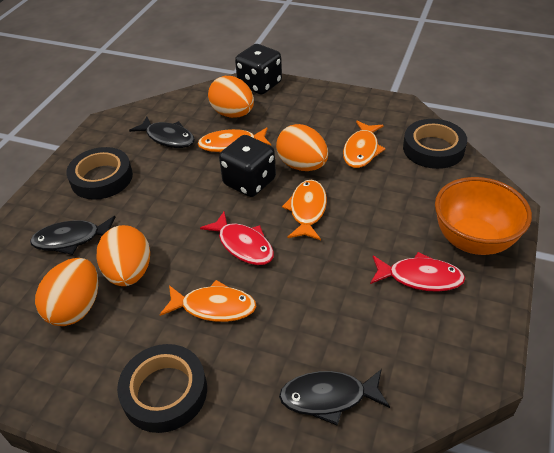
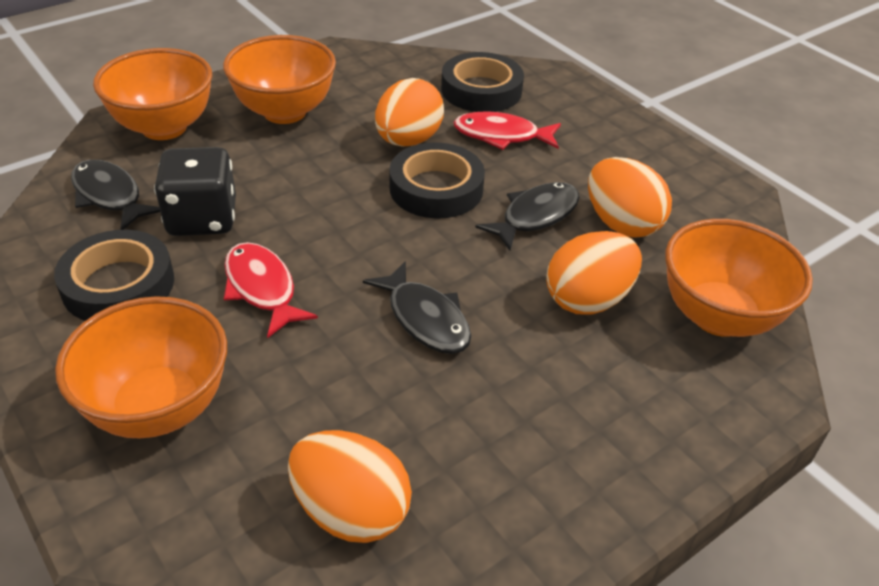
black dice: 2 -> 1
orange bowl: 1 -> 4
orange fish: 4 -> 0

